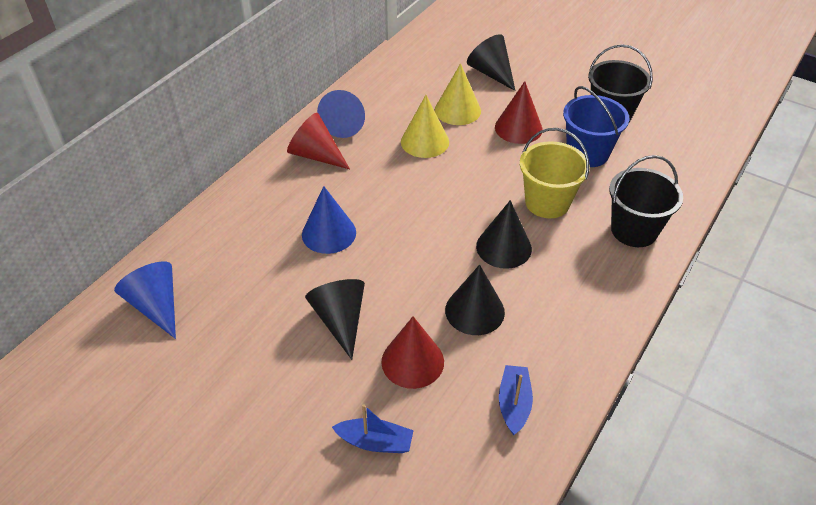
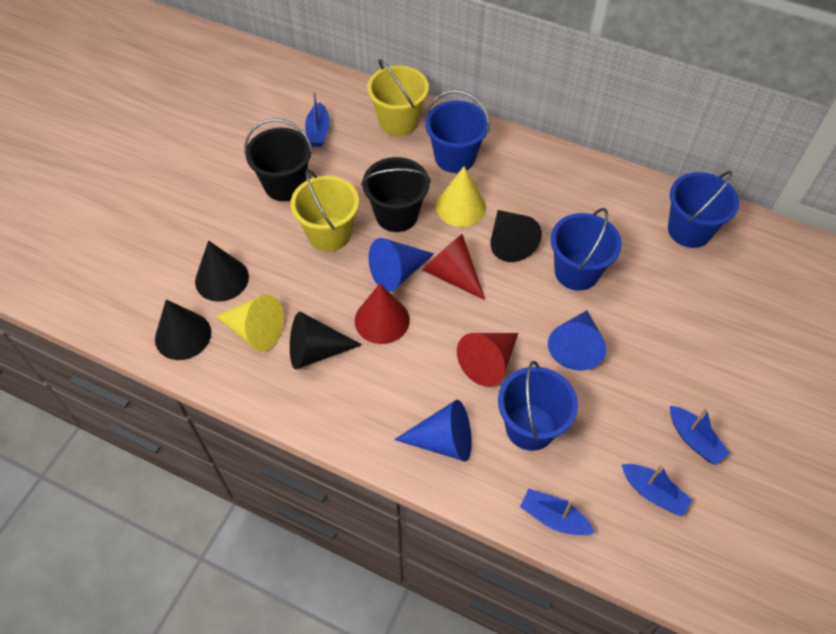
blue boat: 2 -> 4
blue bucket: 1 -> 4
yellow bucket: 1 -> 2

